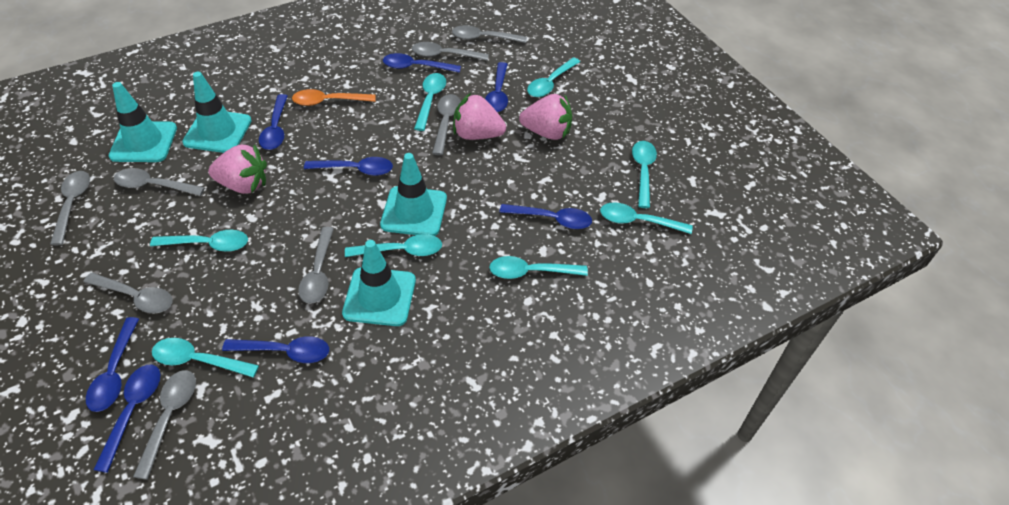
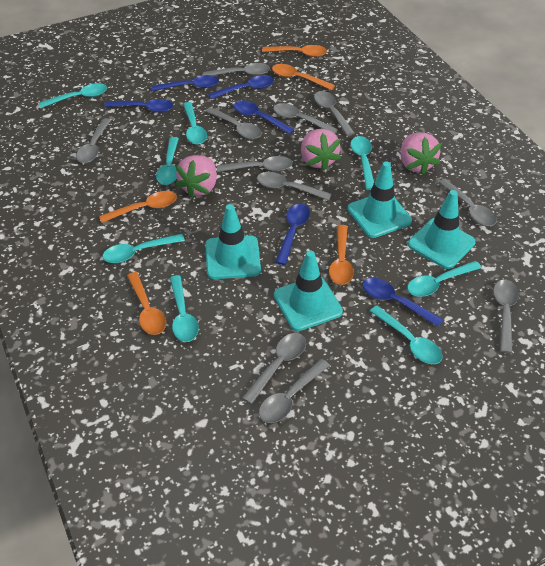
blue spoon: 8 -> 6
grey spoon: 8 -> 11
orange spoon: 1 -> 5

